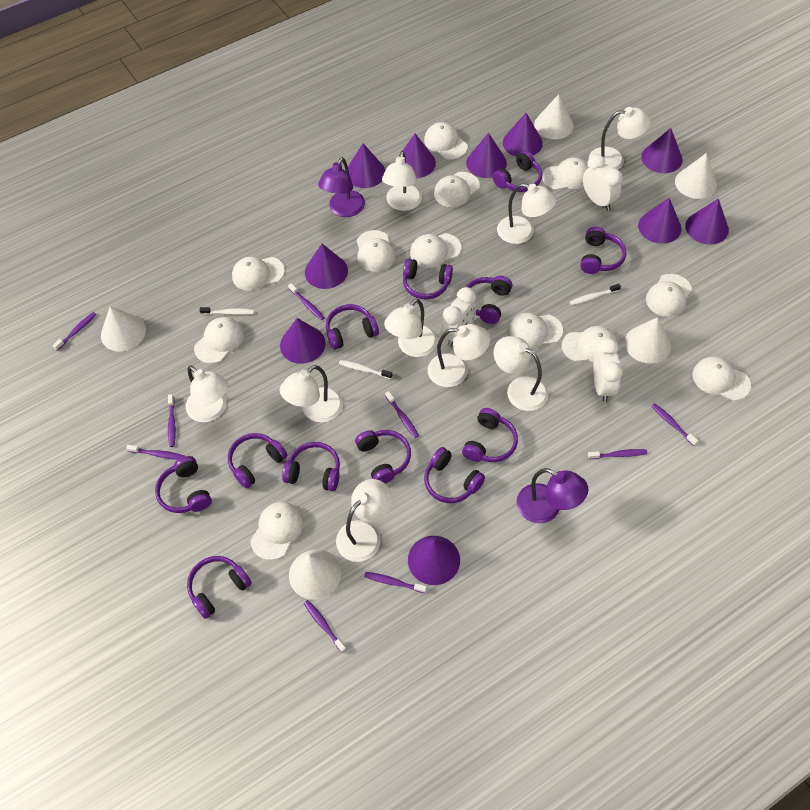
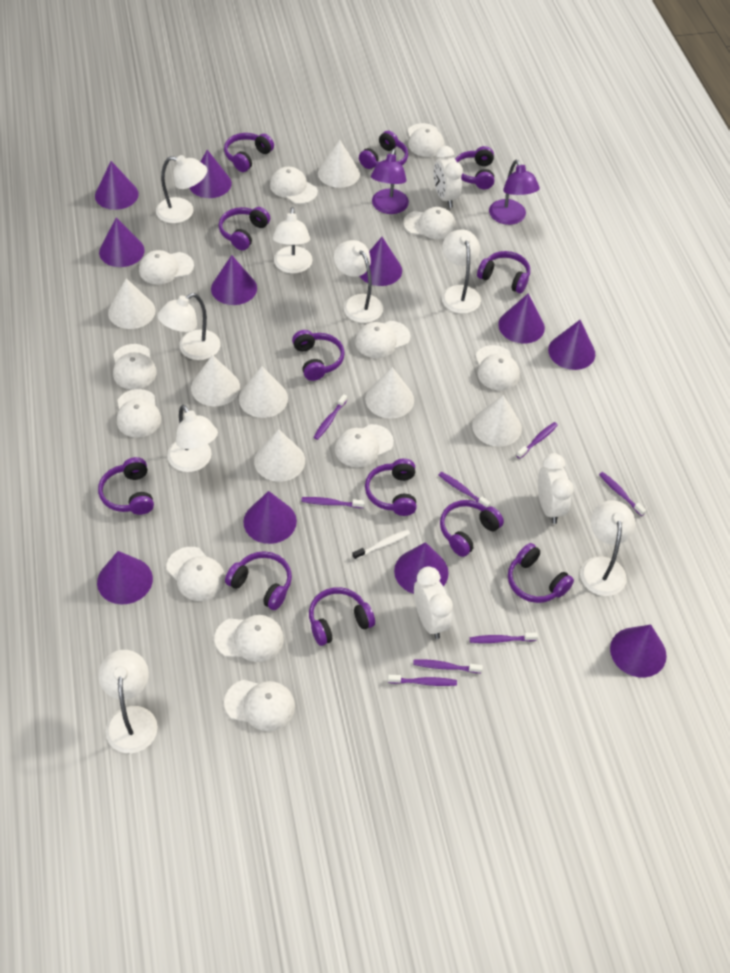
purple cone: 10 -> 11
purple toothbrush: 9 -> 8
white cone: 5 -> 7
white lamp: 9 -> 8
white toothbrush: 3 -> 1

